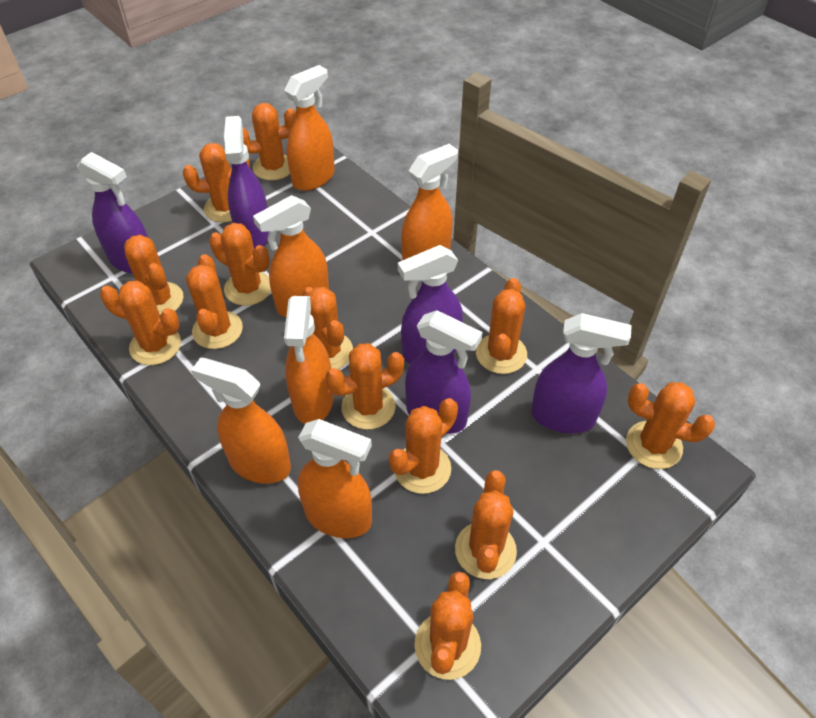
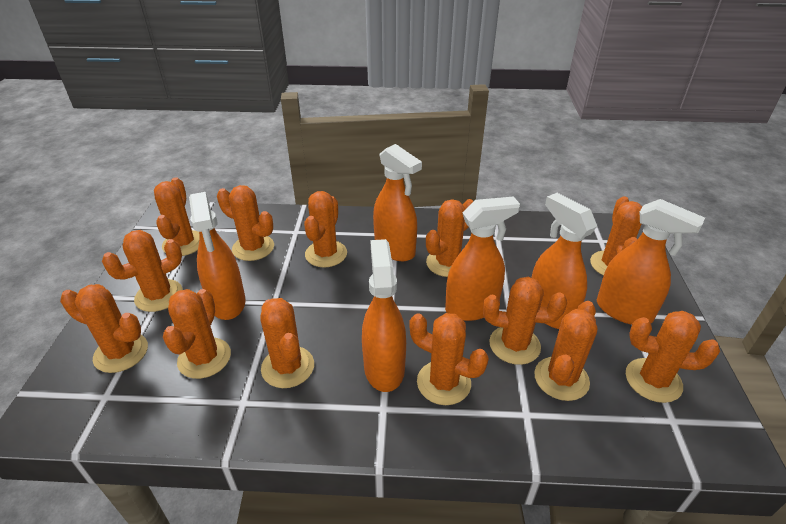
purple spray bottle: 5 -> 0

